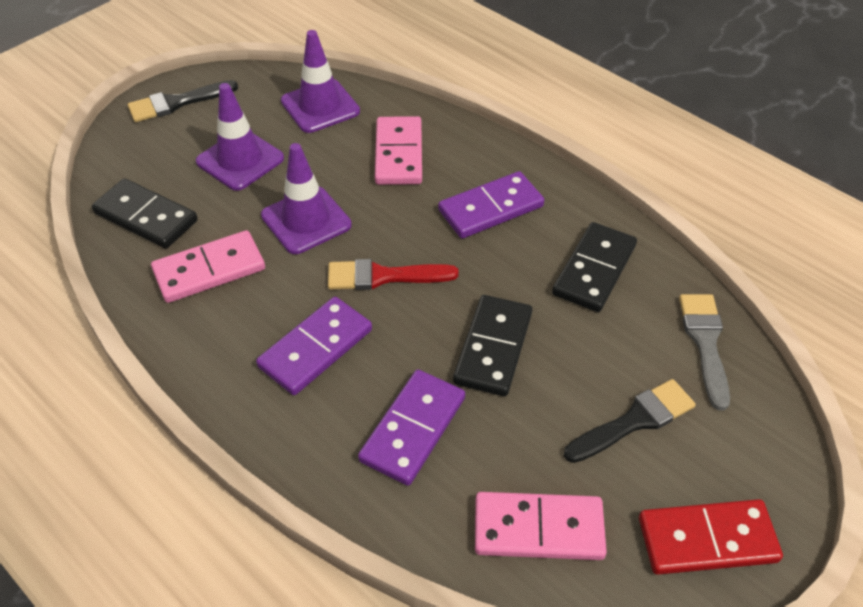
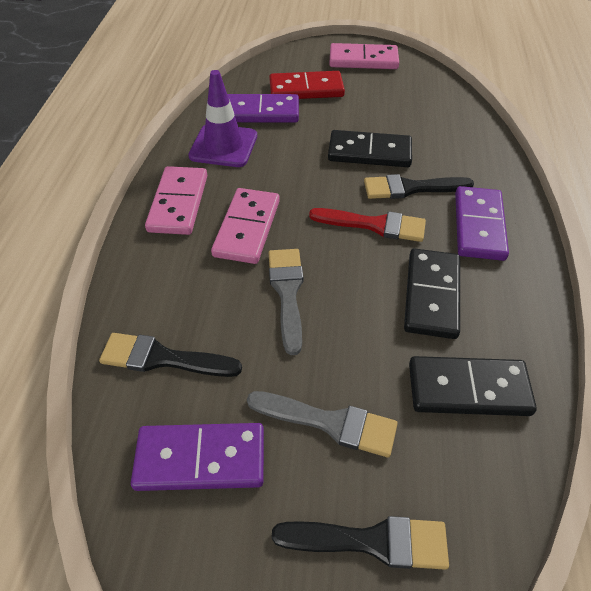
black brush: 2 -> 3
grey brush: 1 -> 2
purple traffic cone: 3 -> 1

